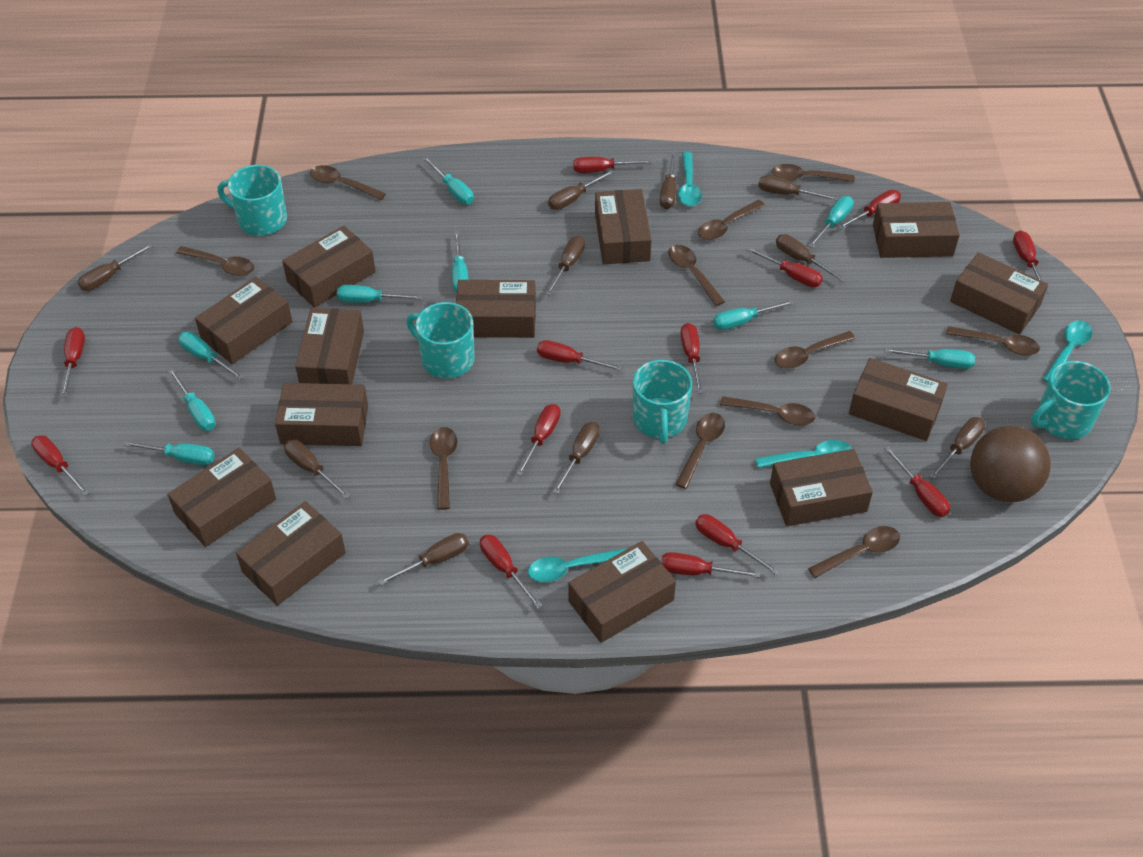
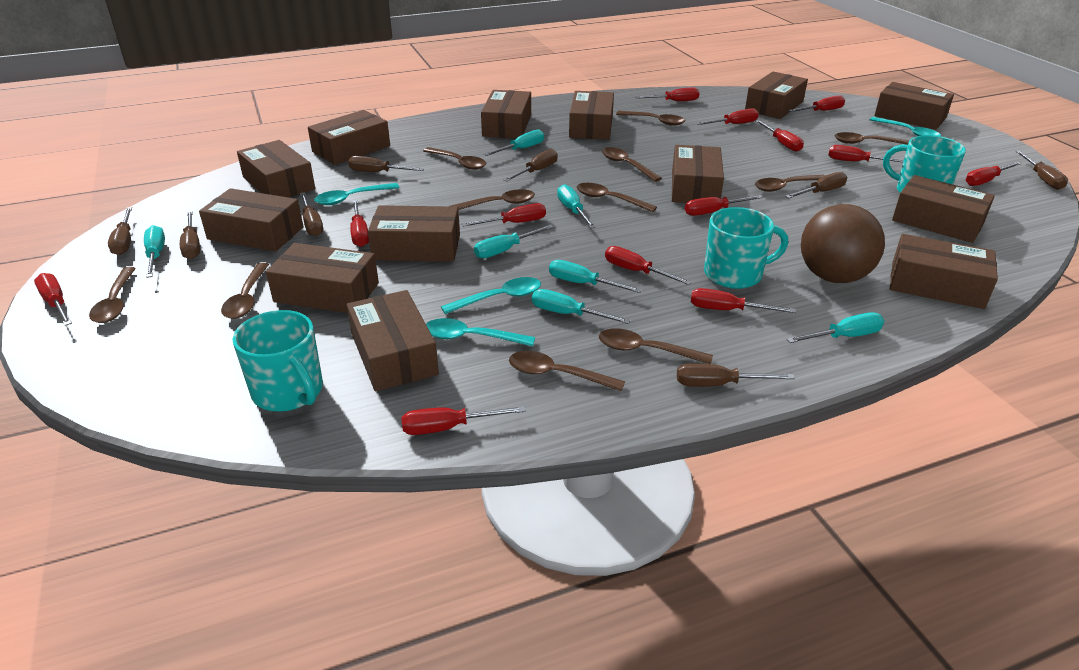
brown screwdriver: 10 -> 8
turquoise mug: 4 -> 3
turquoise screwdriver: 9 -> 7

